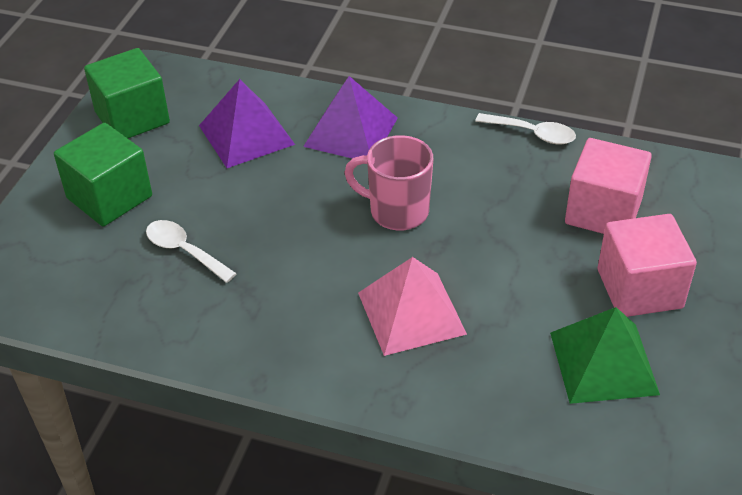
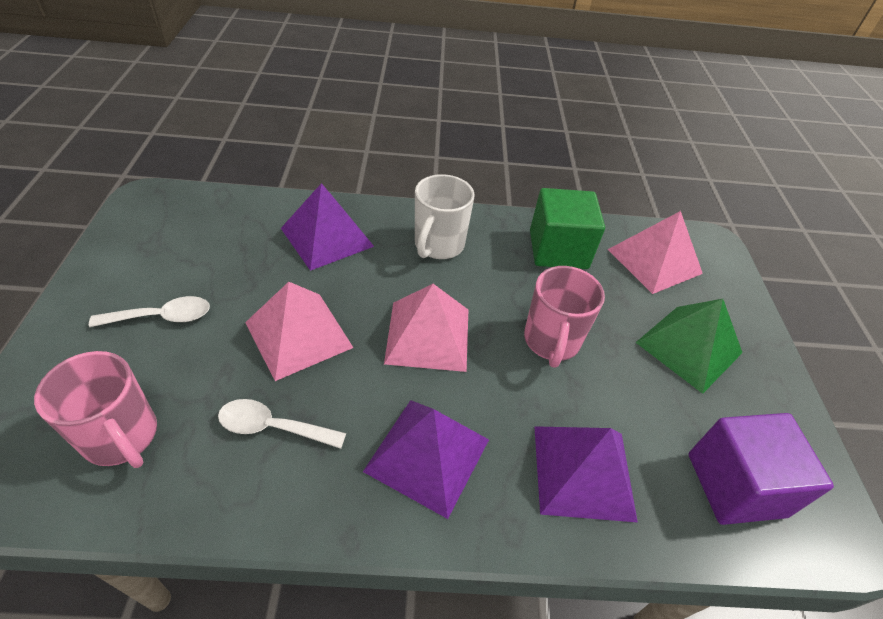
green cube: 2 -> 1
pink cube: 2 -> 0
pink mug: 1 -> 2
pink pyramid: 1 -> 3
purple cube: 0 -> 1
purple pyramid: 2 -> 3
white mug: 0 -> 1

